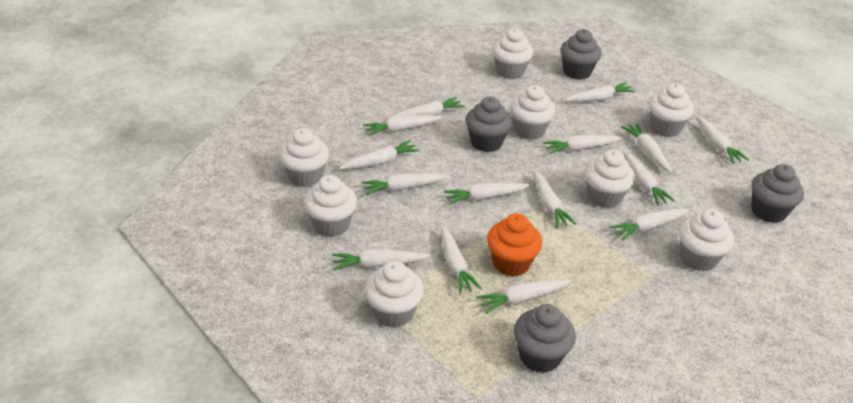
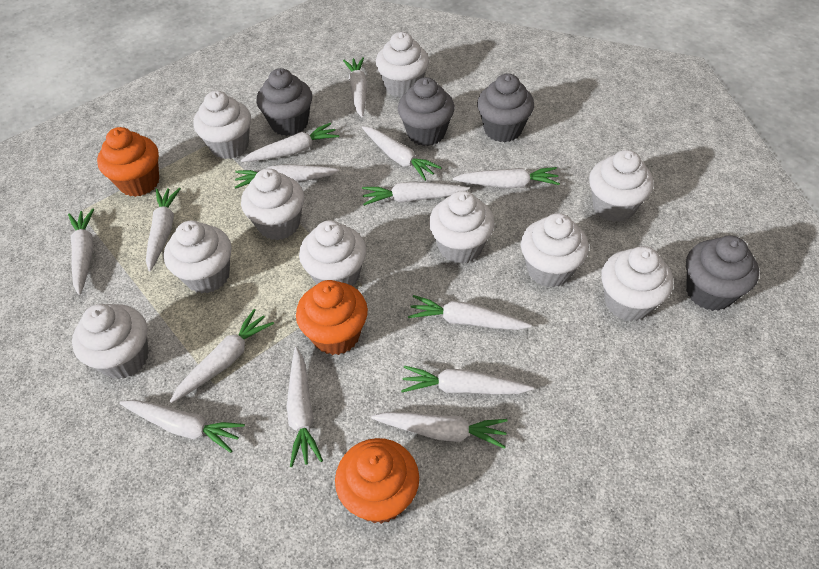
orange cupcake: 1 -> 3
white carrot: 15 -> 14
white cupcake: 8 -> 10

